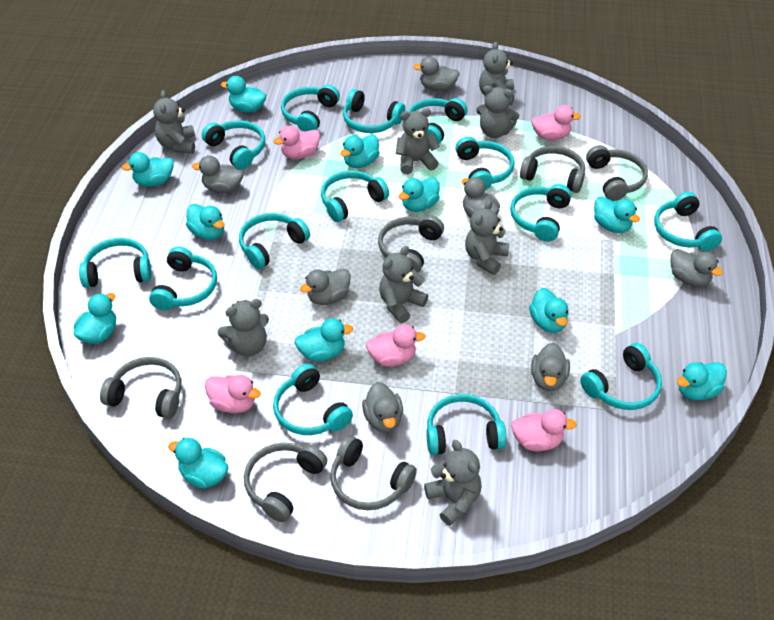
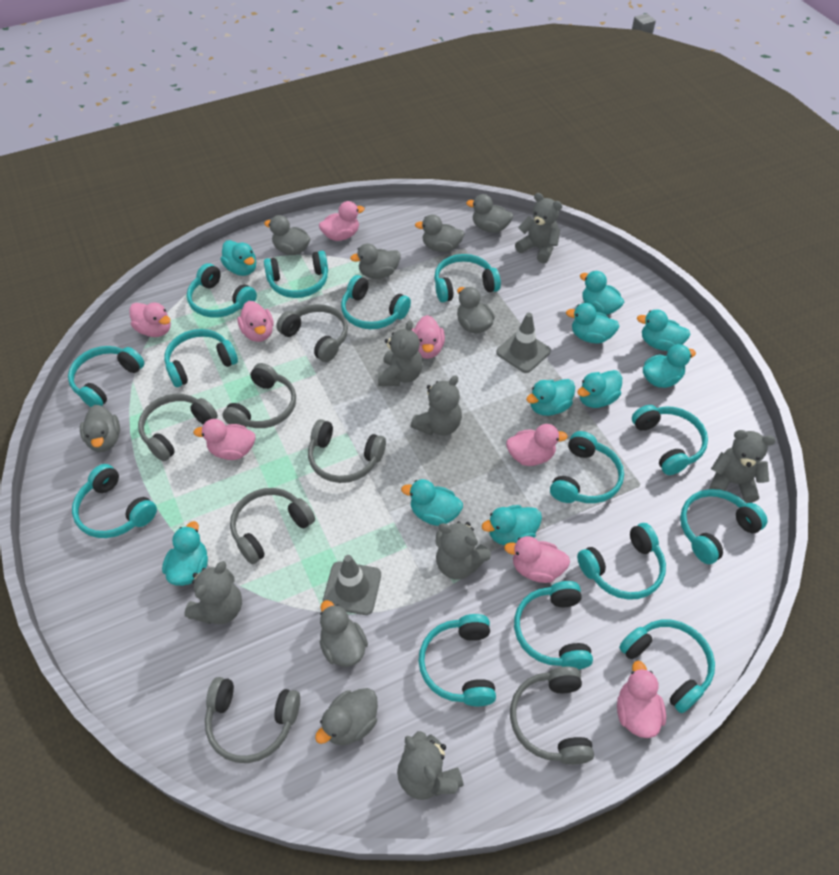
grey duck: 7 -> 8
grey headphones: 6 -> 7
grey teddy bear: 8 -> 7
grey traffic cone: 0 -> 2
pink duck: 5 -> 8
turquoise duck: 11 -> 10

